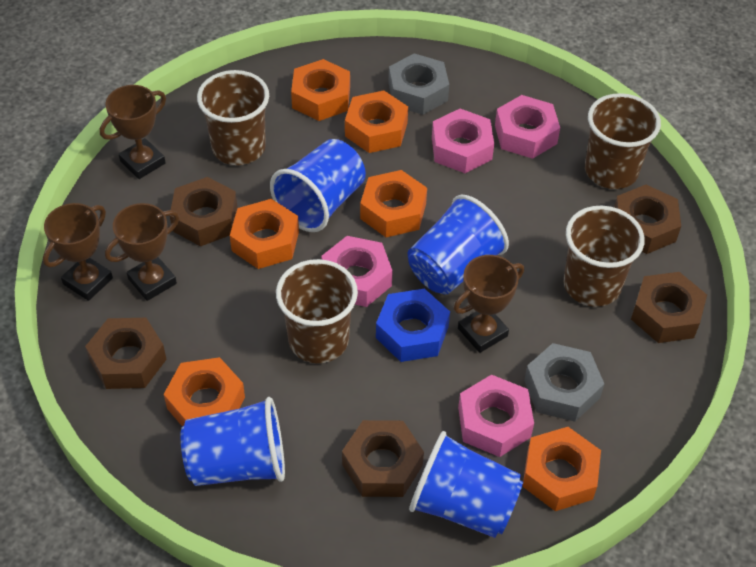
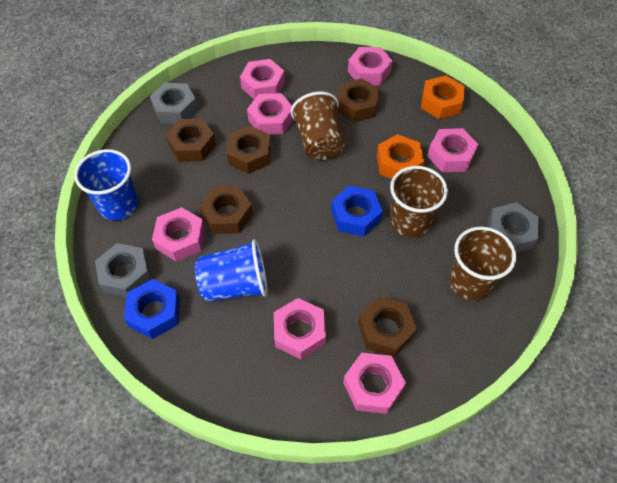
blue cup: 4 -> 2
blue nut: 1 -> 2
brown cup: 4 -> 3
brown trophy: 4 -> 0
grey nut: 2 -> 3
orange nut: 6 -> 2
pink nut: 4 -> 7

